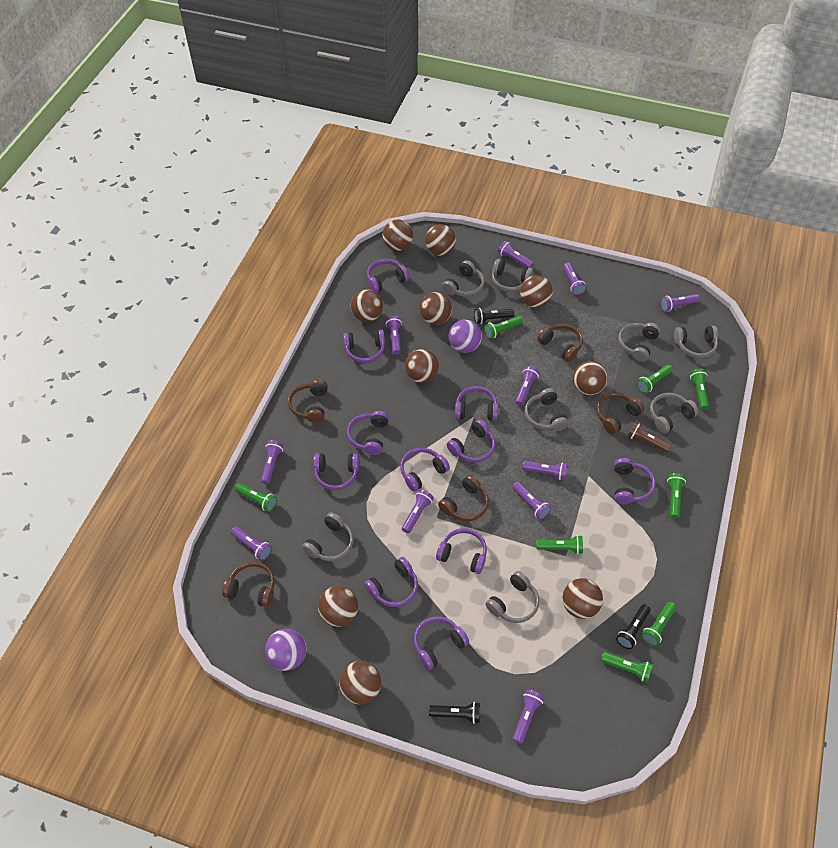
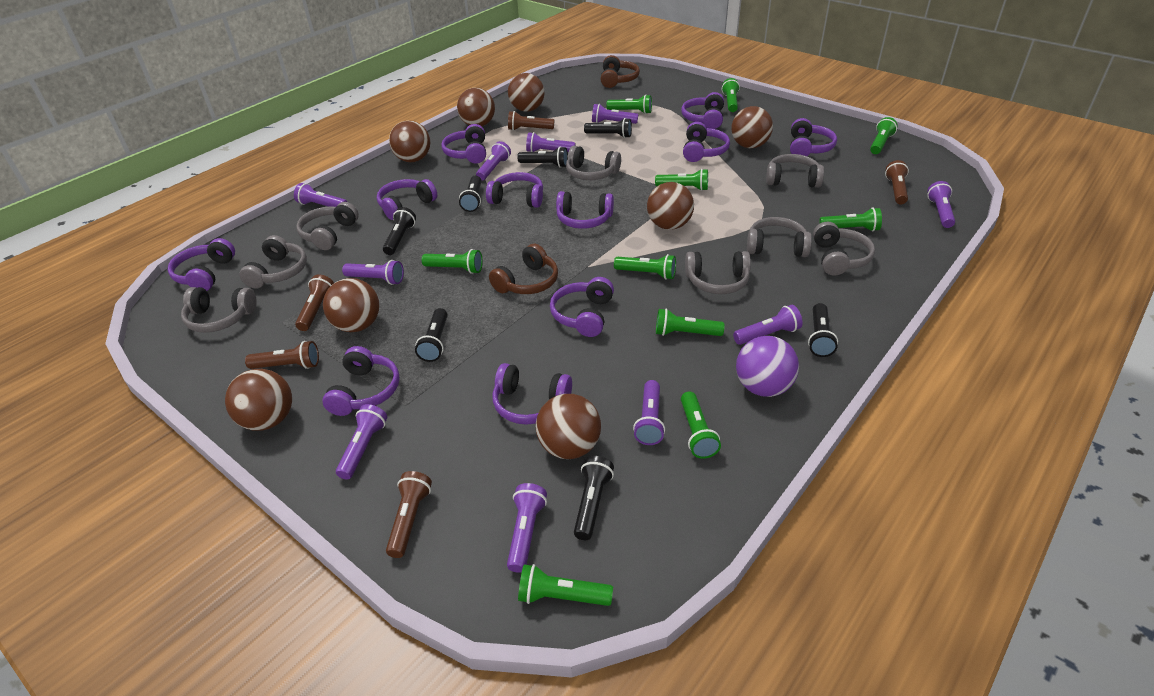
black flashlight: 3 -> 7
brown ball: 10 -> 8
brown flashlight: 1 -> 5
brown headphones: 5 -> 2
green flashlight: 8 -> 10
purple ball: 2 -> 1
purple flashlight: 11 -> 10

